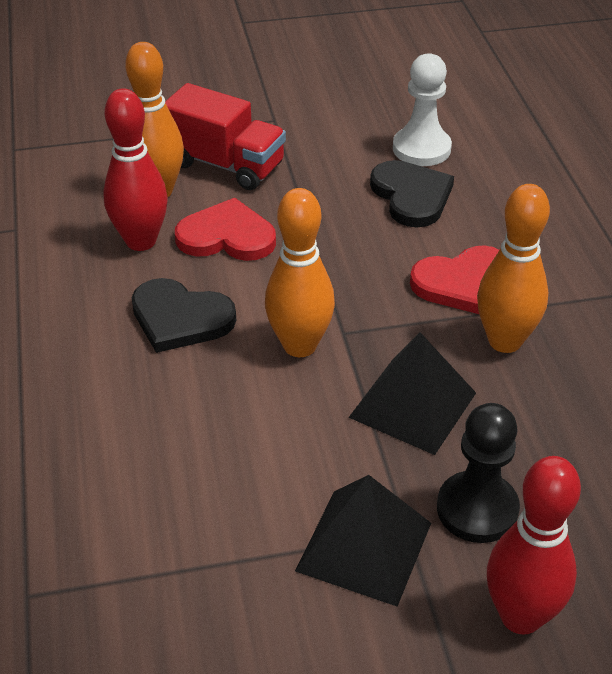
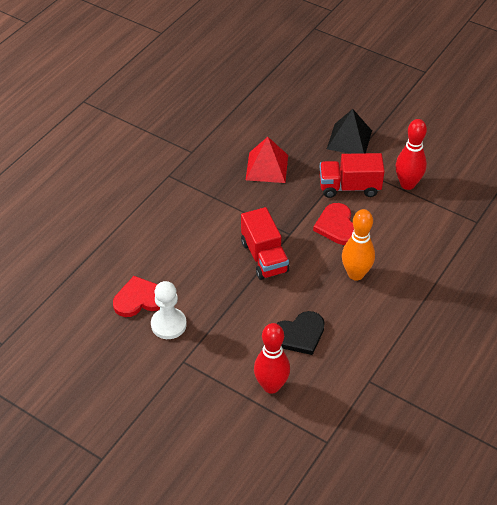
black heart: 2 -> 1
black pawn: 1 -> 0
black pyramid: 2 -> 1
orange bowling pin: 3 -> 1
red pyramid: 0 -> 1
red truck: 1 -> 2

